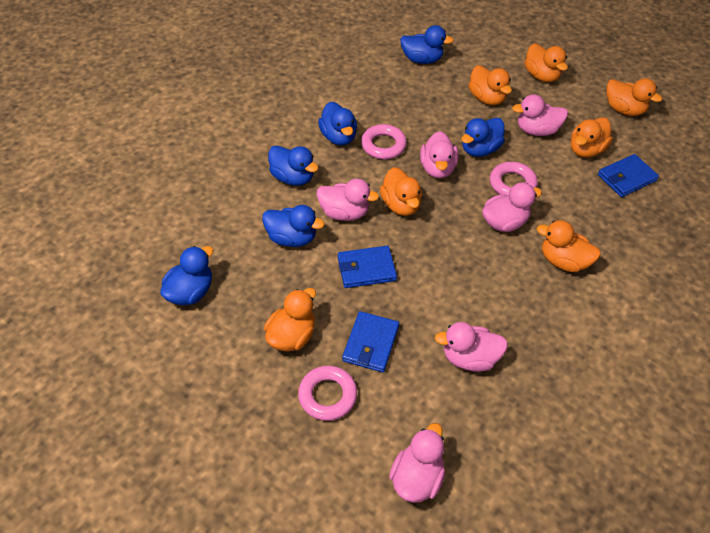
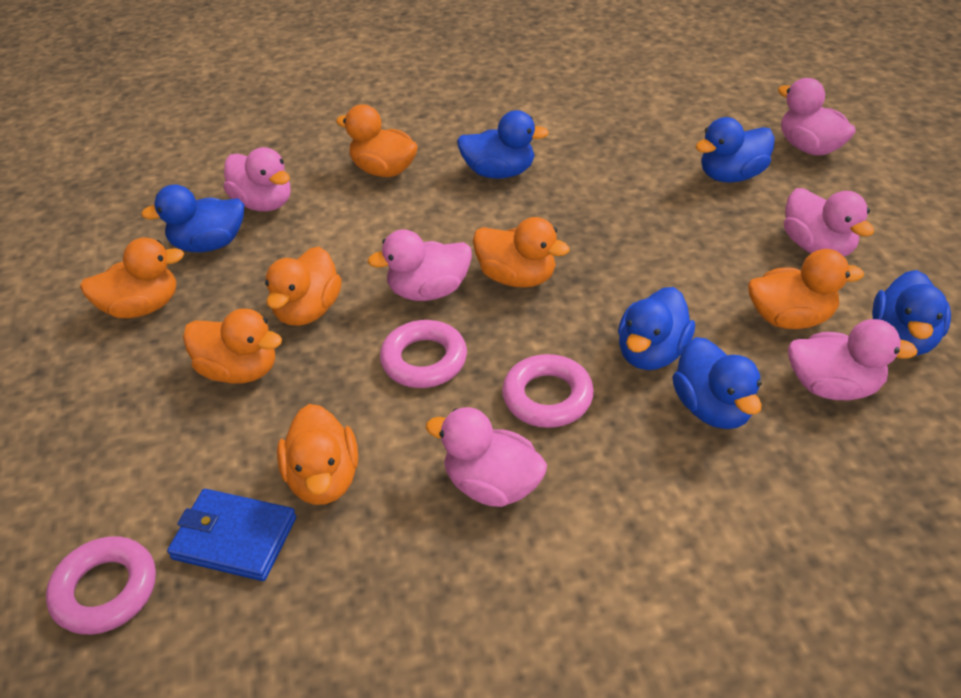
blue wallet: 3 -> 1

